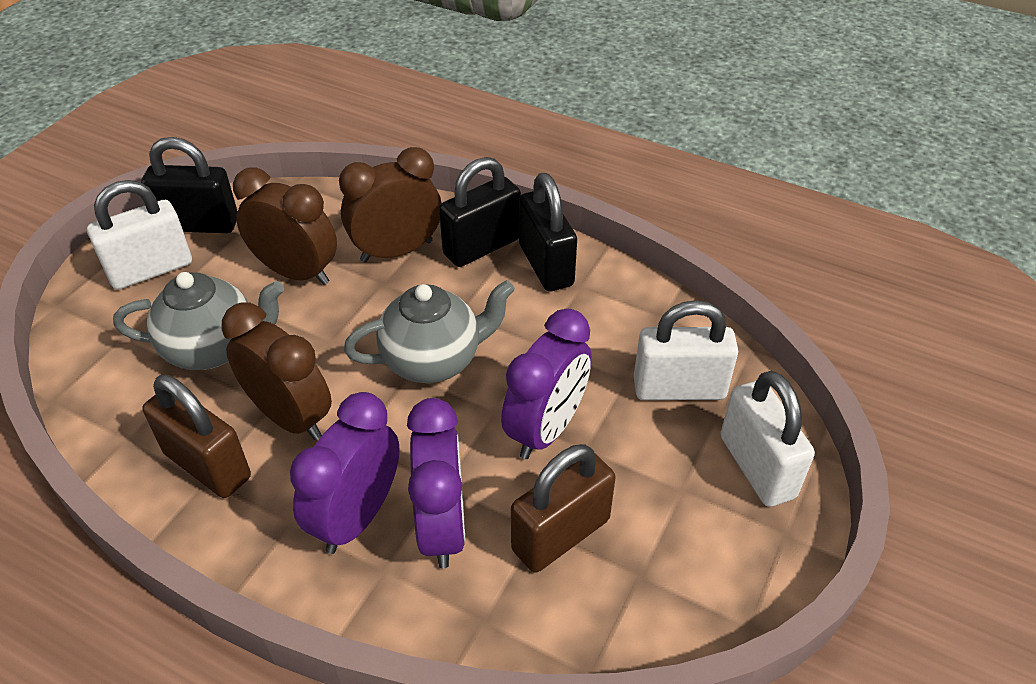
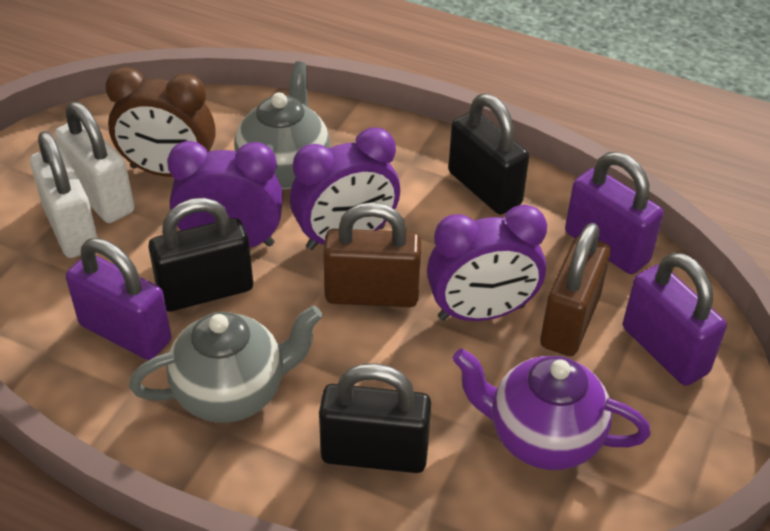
brown clock: 3 -> 1
purple padlock: 0 -> 3
purple teapot: 0 -> 1
white padlock: 3 -> 2

